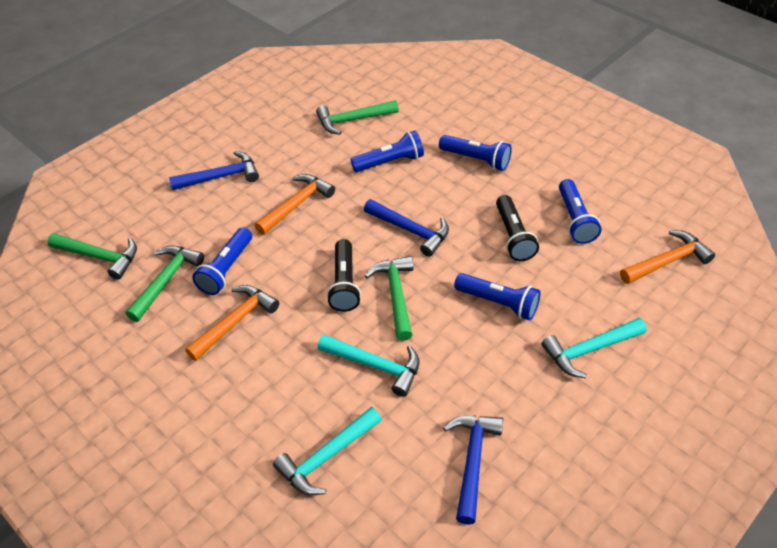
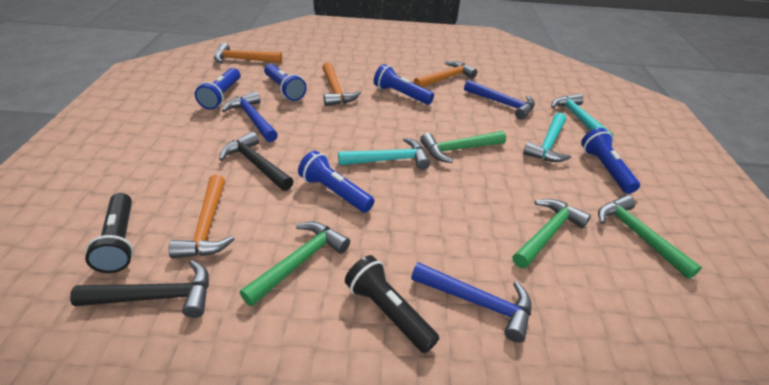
black hammer: 0 -> 2
orange hammer: 3 -> 4

